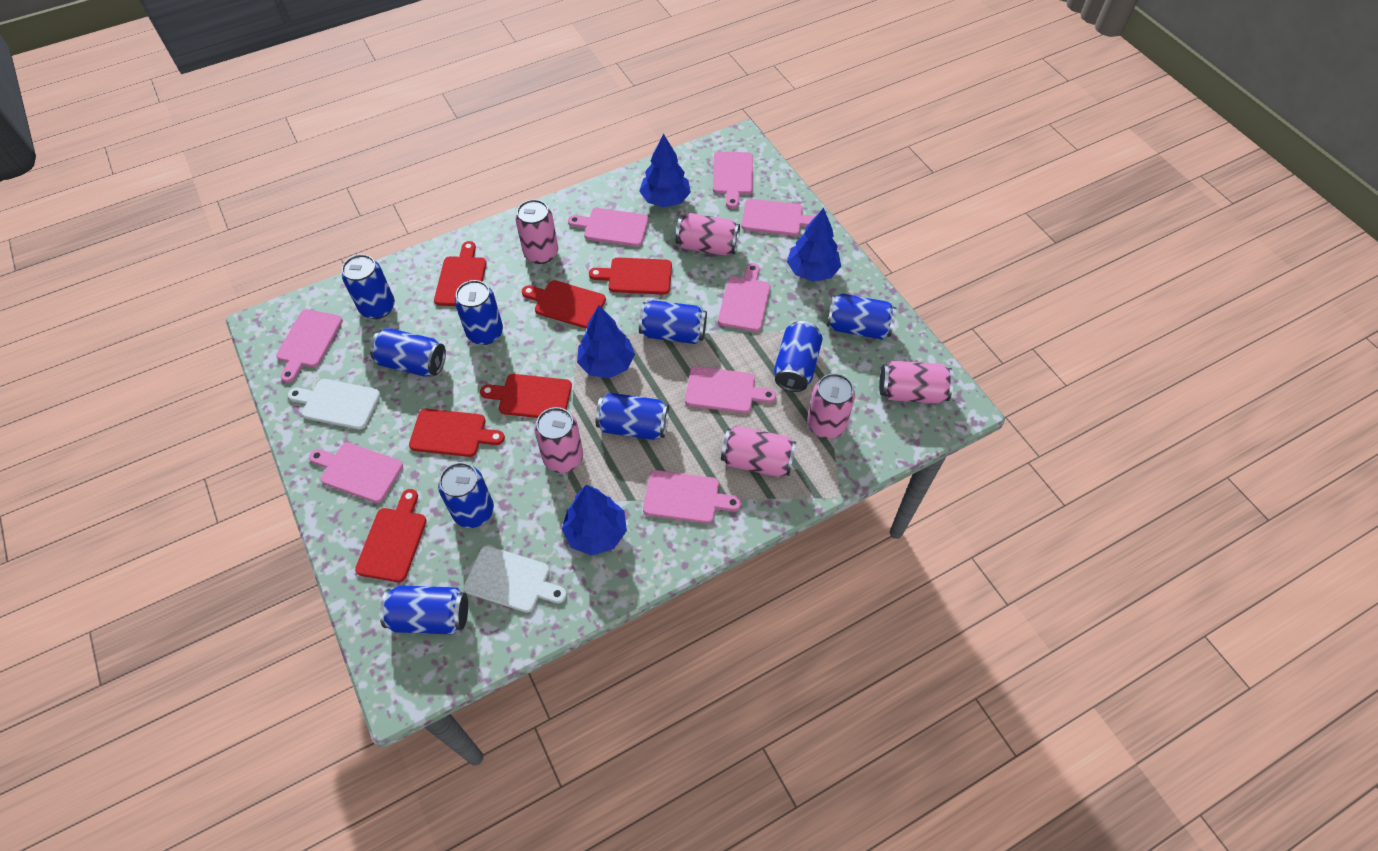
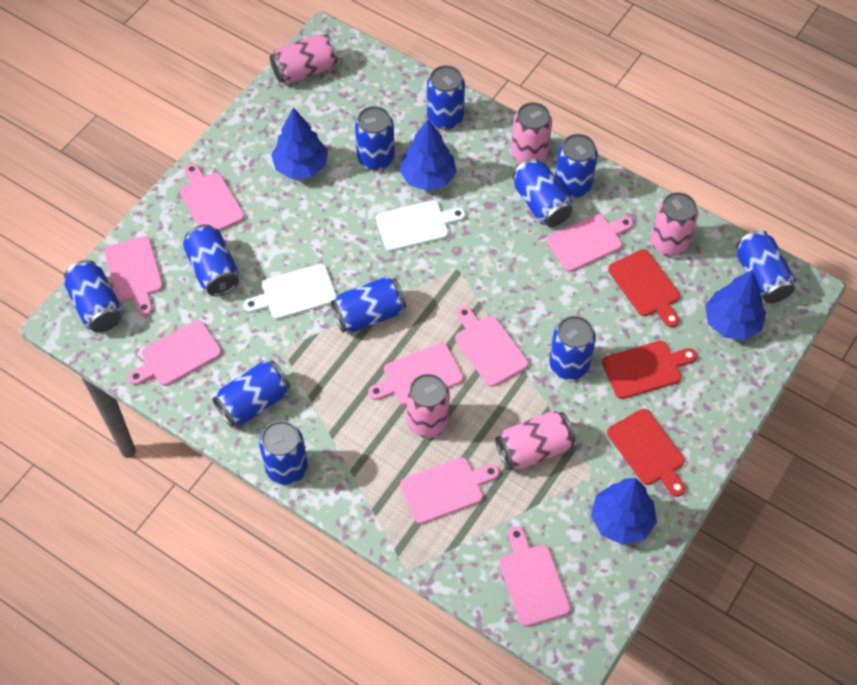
blue can: 9 -> 11
pink can: 6 -> 5
red cutting board: 6 -> 3

